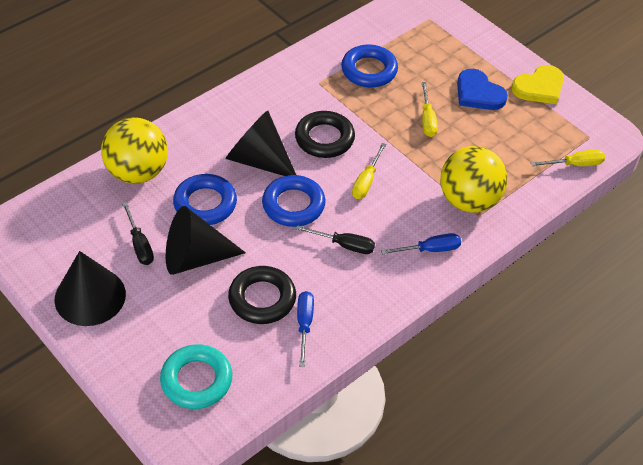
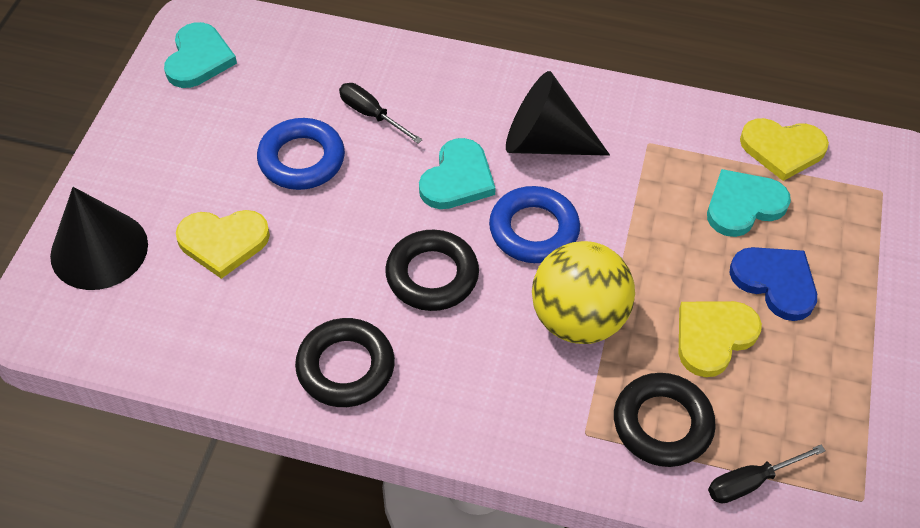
black cone: 3 -> 2
black ring: 2 -> 3
blue ring: 3 -> 2
blue screwdriver: 2 -> 0
turquoise heart: 0 -> 3
turquoise ring: 1 -> 0
yellow ball: 2 -> 1
yellow heart: 1 -> 3
yellow screwdriver: 3 -> 0

